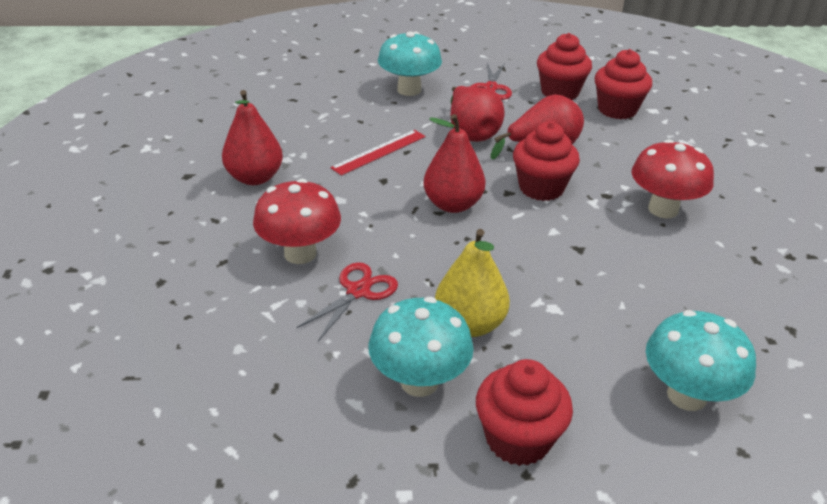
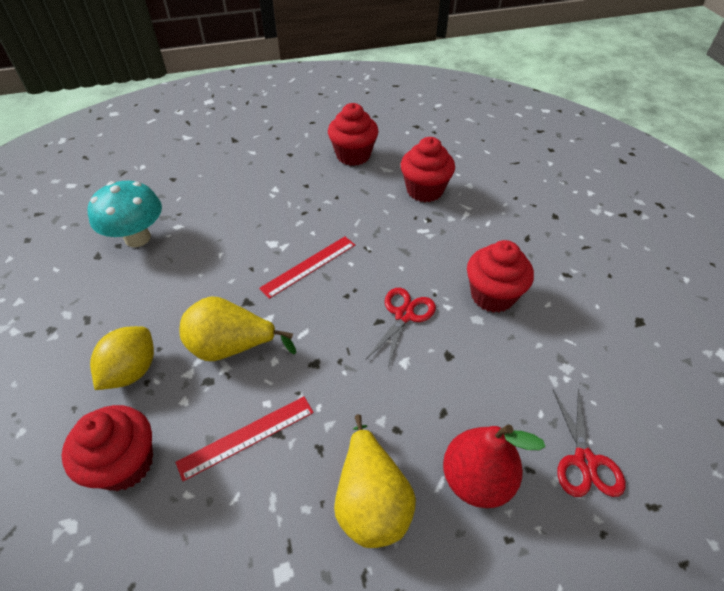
red mushroom: 2 -> 0
red pear: 4 -> 1
red ruler: 1 -> 2
turquoise mushroom: 3 -> 1
yellow lemon: 0 -> 1
yellow pear: 1 -> 2

